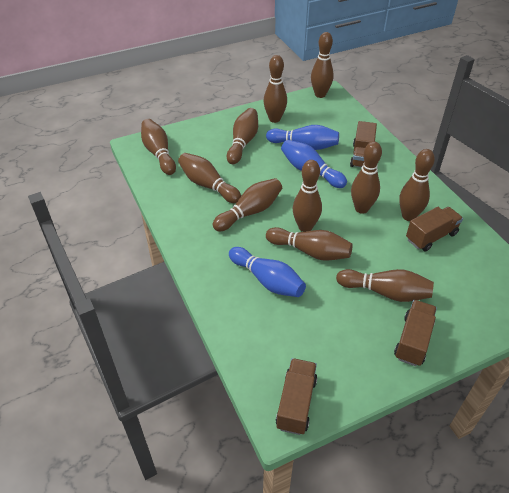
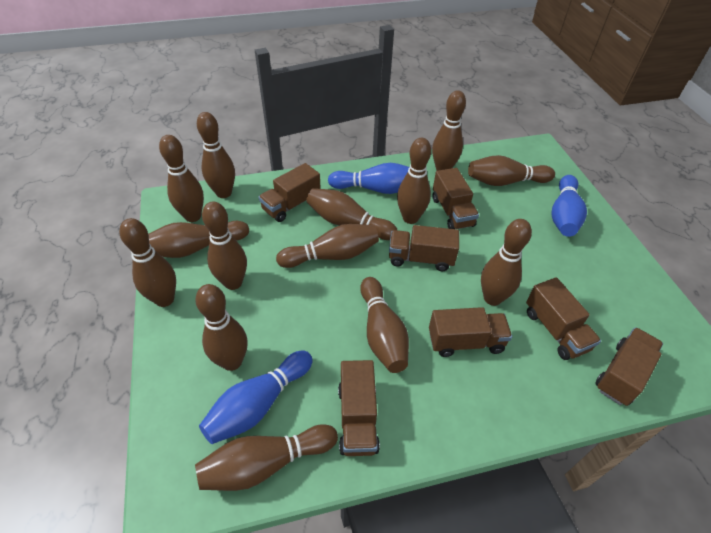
brown bowling pin: 11 -> 14
brown truck: 4 -> 7

